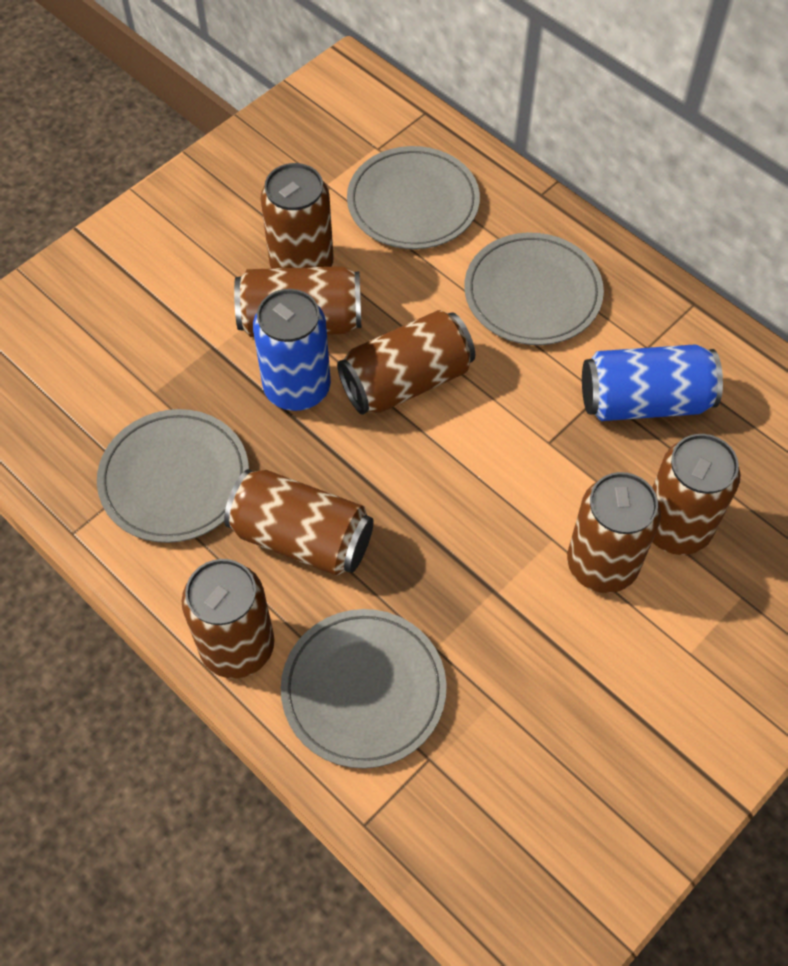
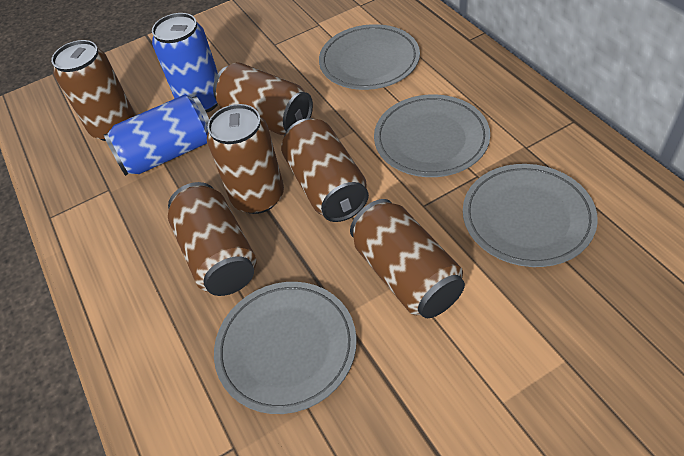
brown can: 7 -> 6

